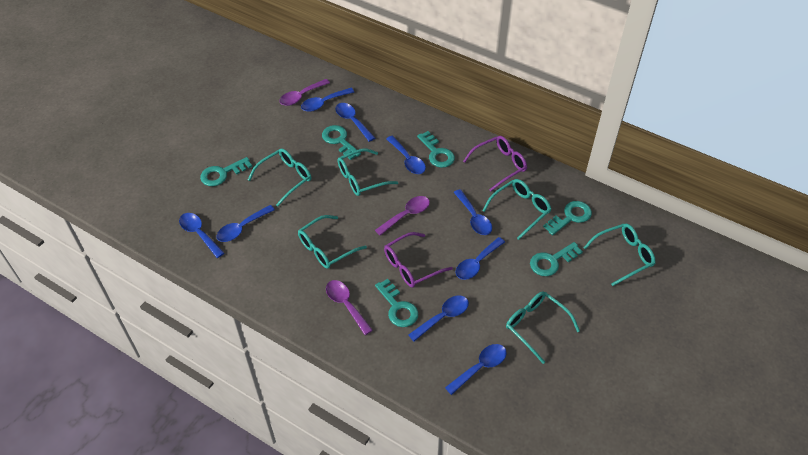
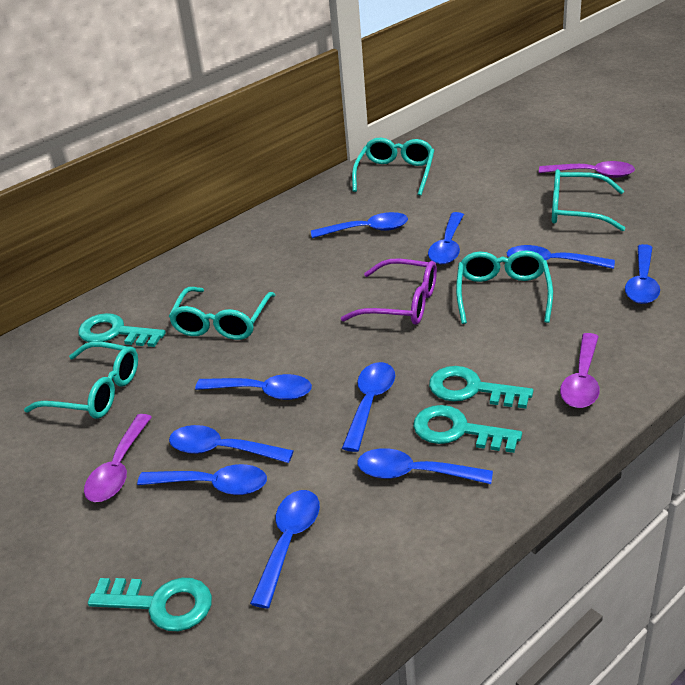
blue spoon: 9 -> 10
purple glasses: 2 -> 1
turquoise glasses: 6 -> 5
turquoise key: 6 -> 4

